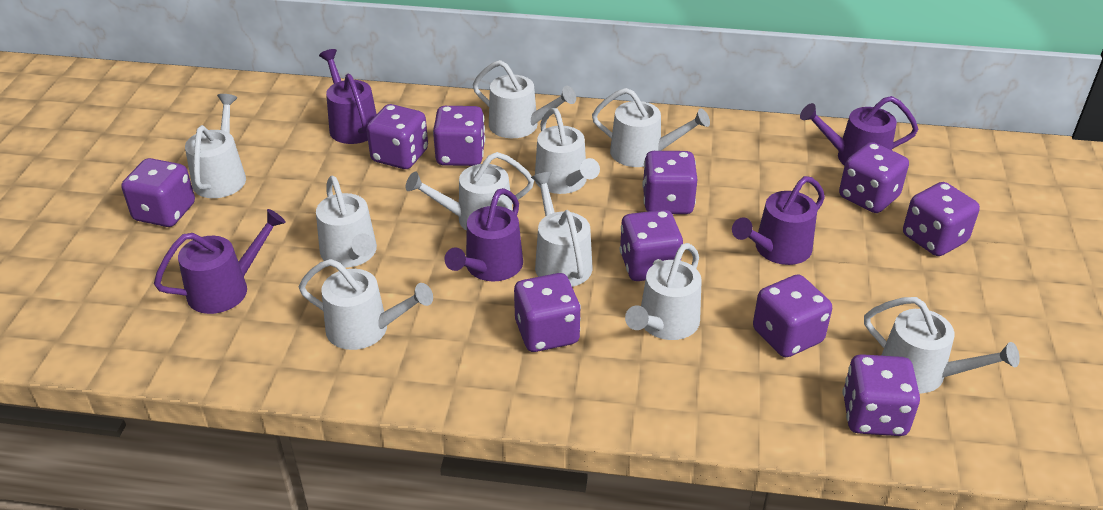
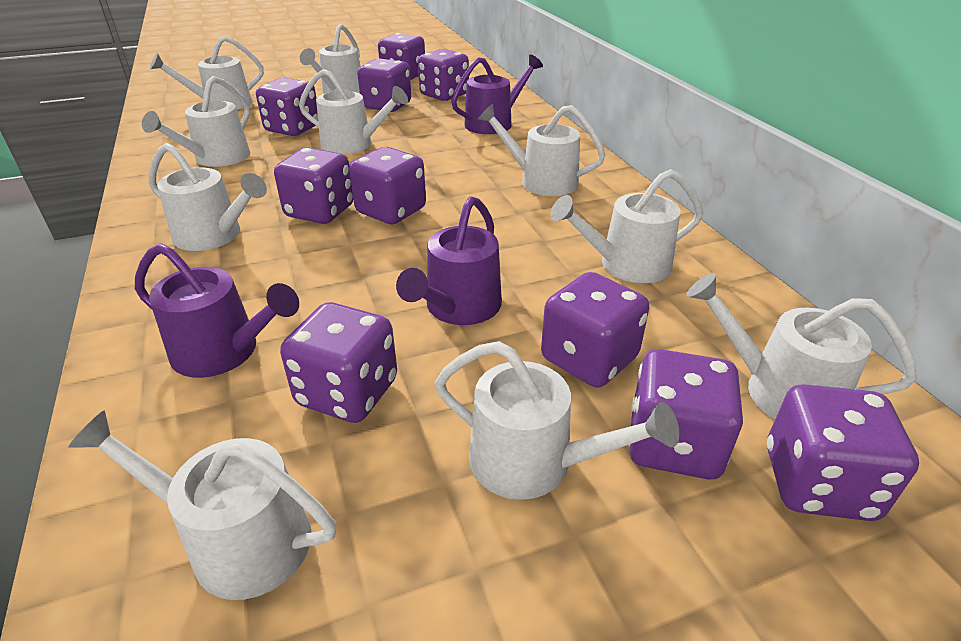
purple watering can: 5 -> 3

